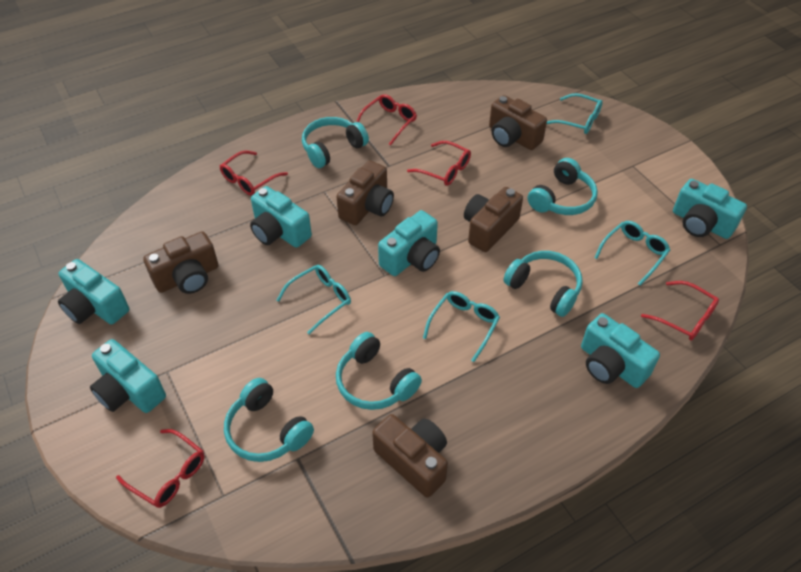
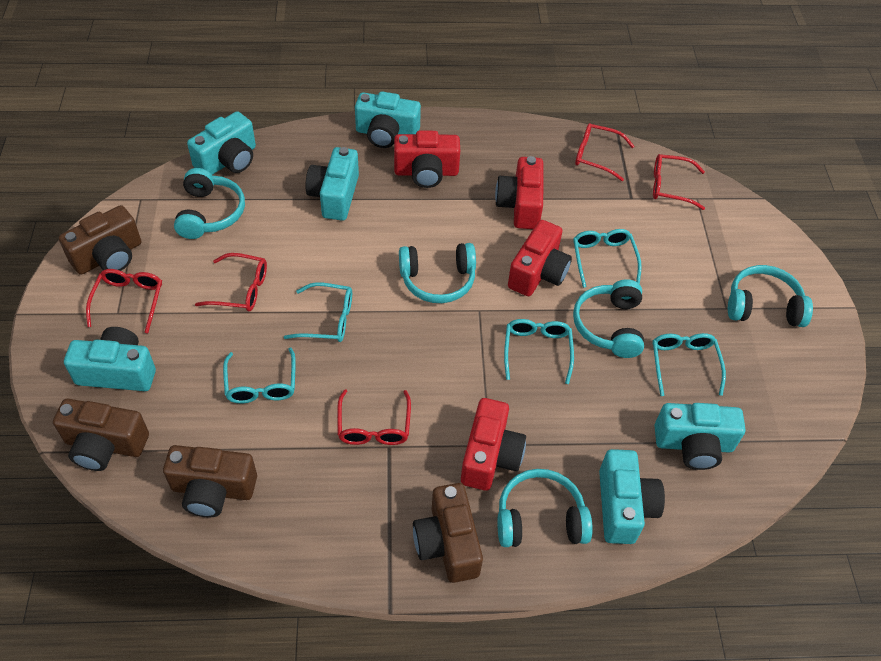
brown camera: 5 -> 4
red camera: 0 -> 4
turquoise glasses: 4 -> 5

